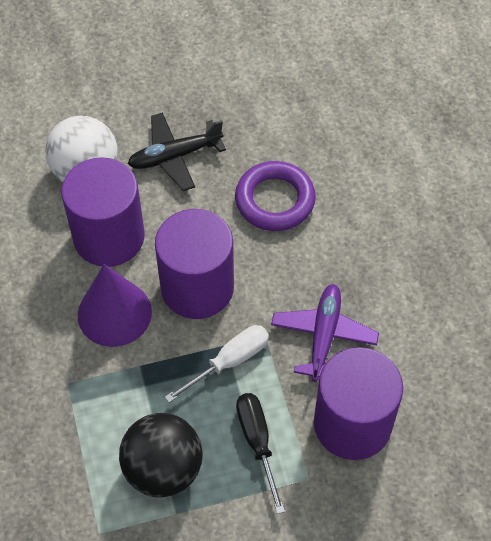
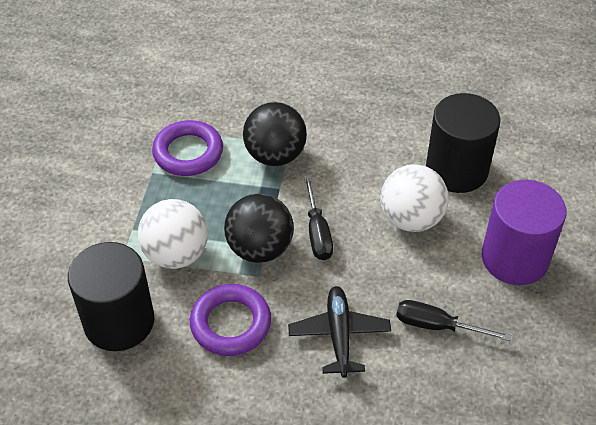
black ball: 1 -> 2
black cylinder: 0 -> 2
black screwdriver: 1 -> 2
purple cone: 1 -> 0
purple cylinder: 3 -> 1
purple plane: 1 -> 0
purple ring: 1 -> 2
white ball: 1 -> 2
white screwdriver: 1 -> 0

